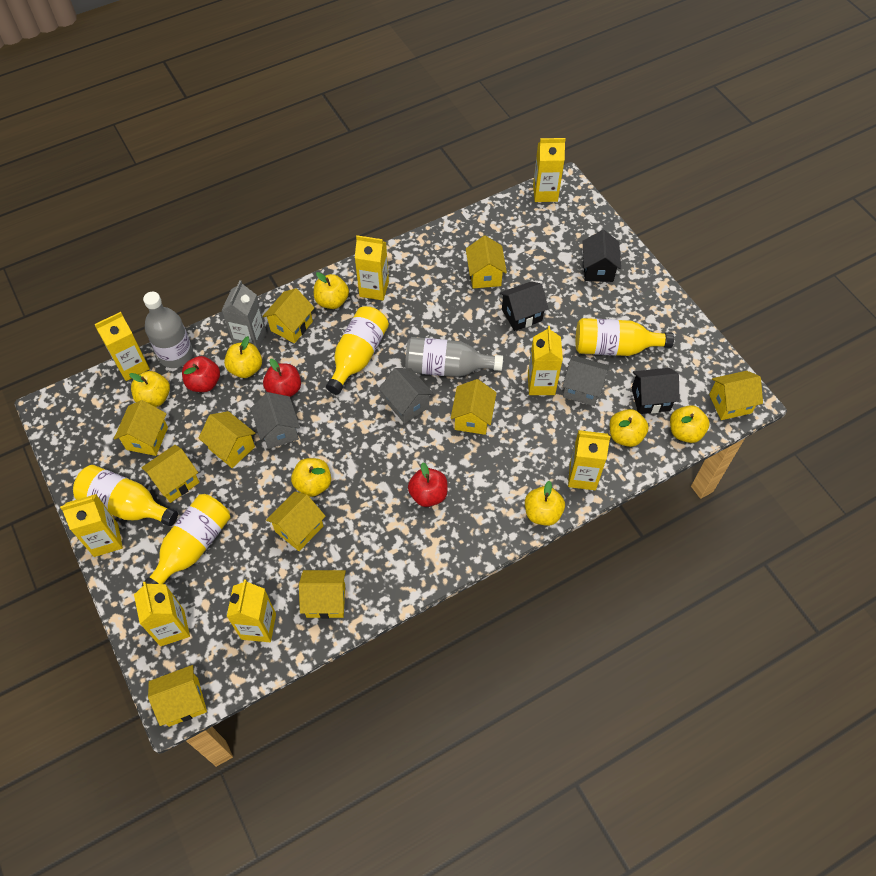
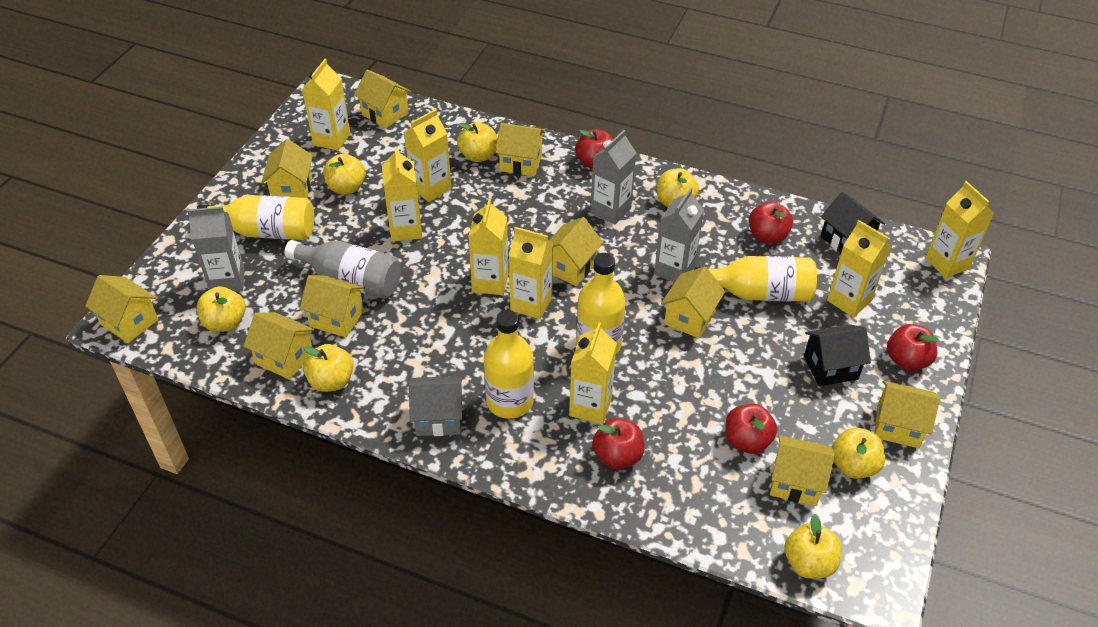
black house: 3 -> 2
grey bottle: 2 -> 1
grey carton: 1 -> 3
grey house: 3 -> 1
red apple: 3 -> 5

